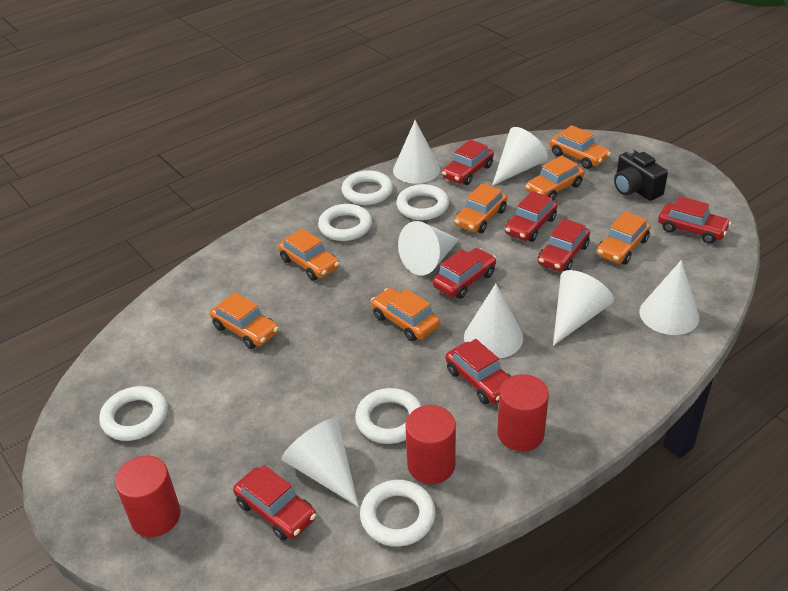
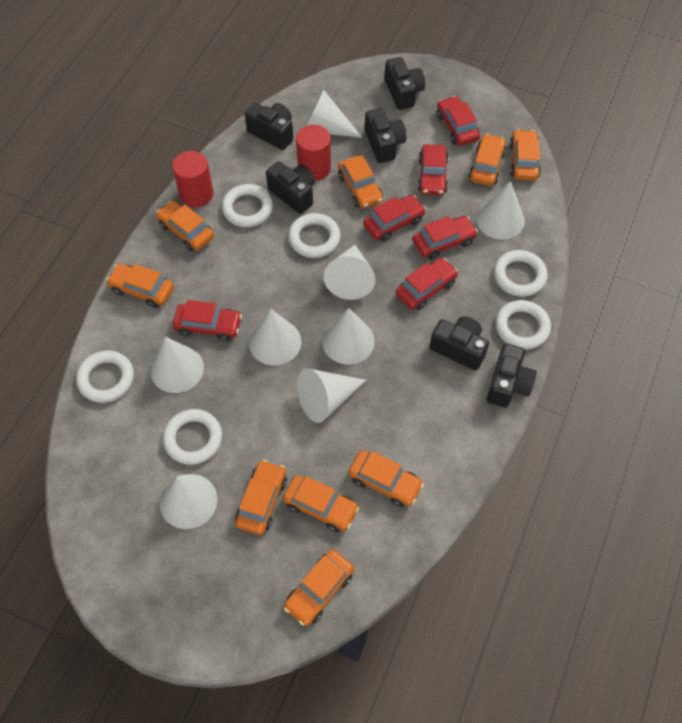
black camera: 1 -> 6
orange car: 7 -> 9
red car: 7 -> 6
red cylinder: 3 -> 2
white cone: 7 -> 8

